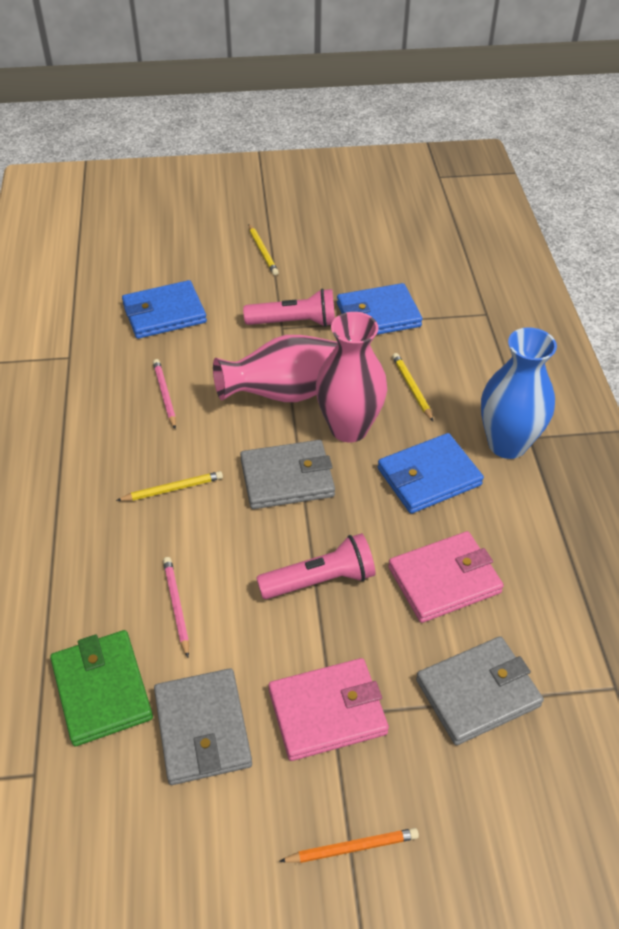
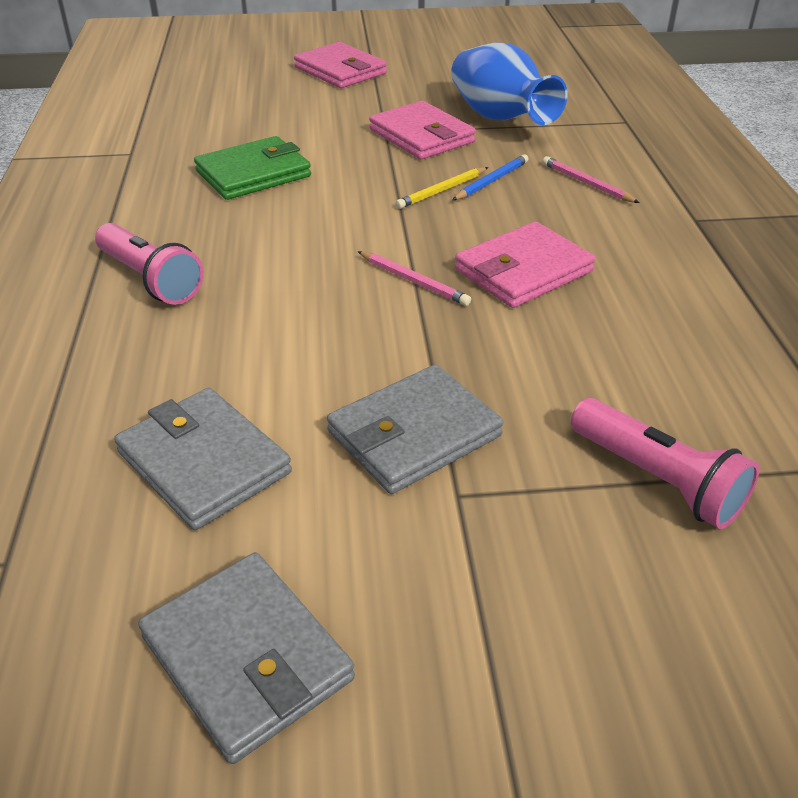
blue pencil: 0 -> 1
blue wallet: 3 -> 0
orange pencil: 1 -> 0
pink vase: 2 -> 0
pink wallet: 2 -> 3
yellow pencil: 3 -> 1

